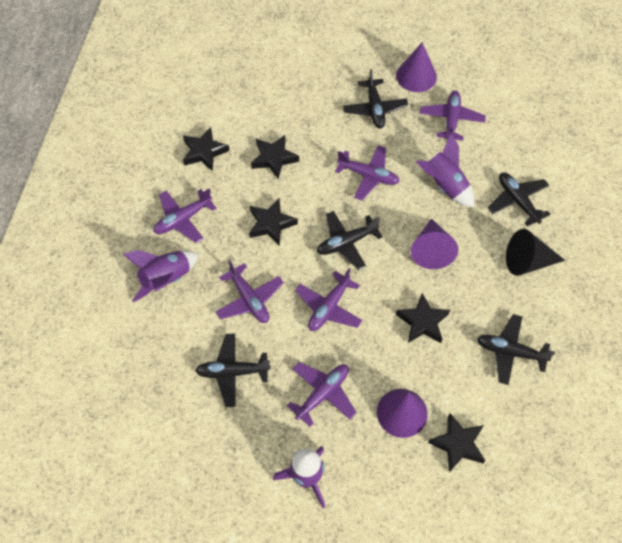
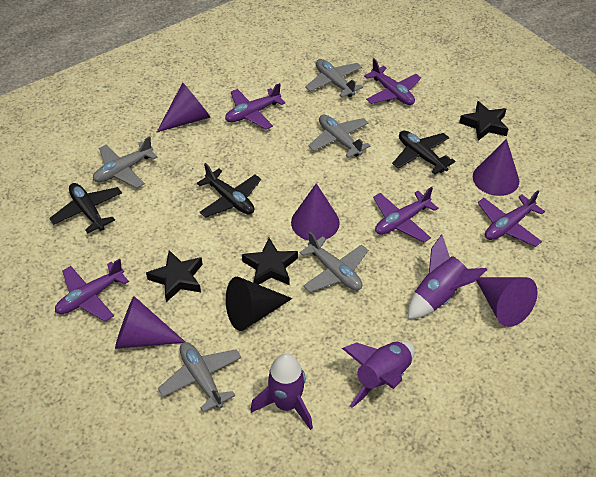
black plane: 5 -> 3
black star: 5 -> 3
grey plane: 0 -> 5
purple cone: 3 -> 5
purple plane: 6 -> 5

